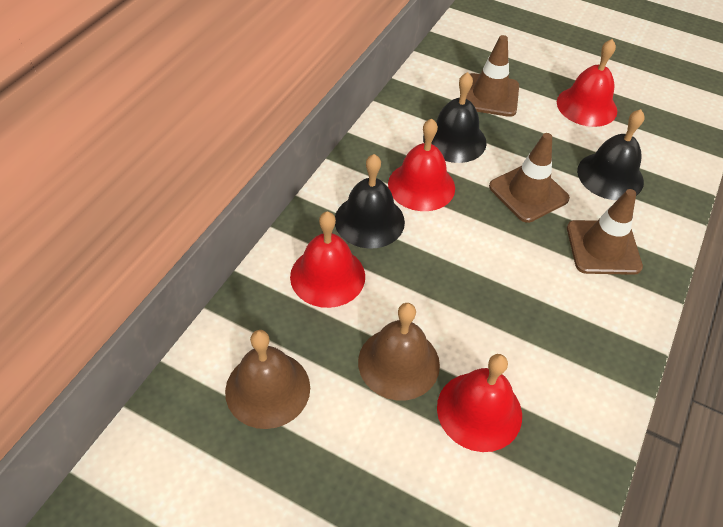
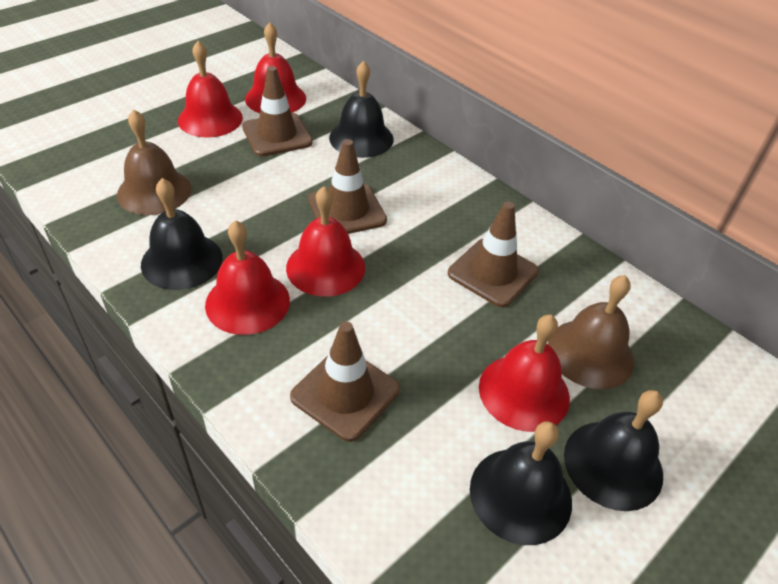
black bell: 3 -> 4
brown traffic cone: 3 -> 4
red bell: 4 -> 5

